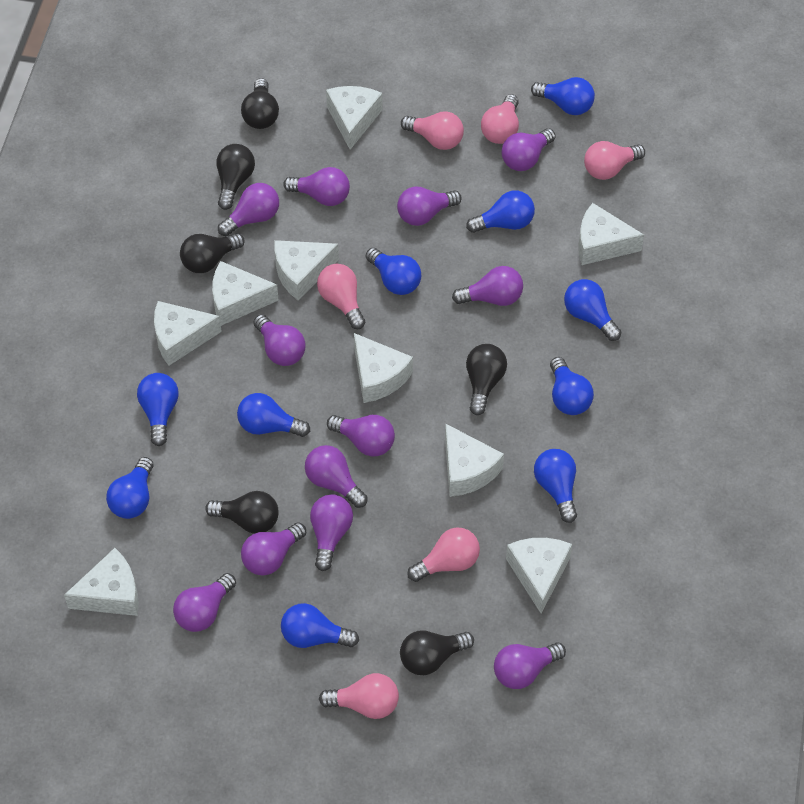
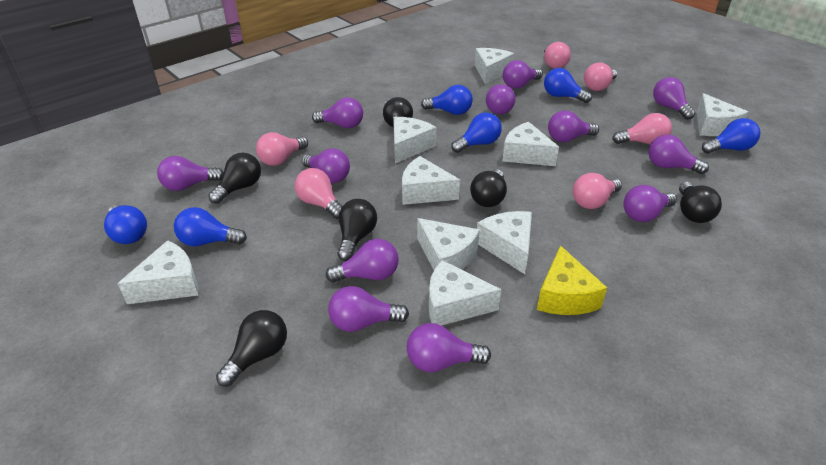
blue light bulb: 10 -> 6
yellow cheese: 0 -> 1

